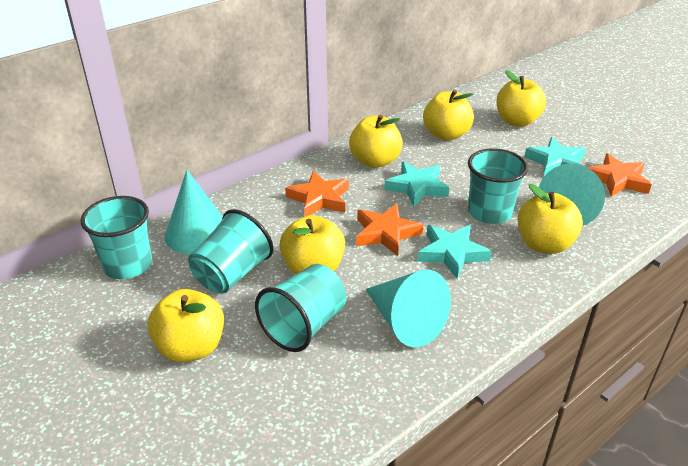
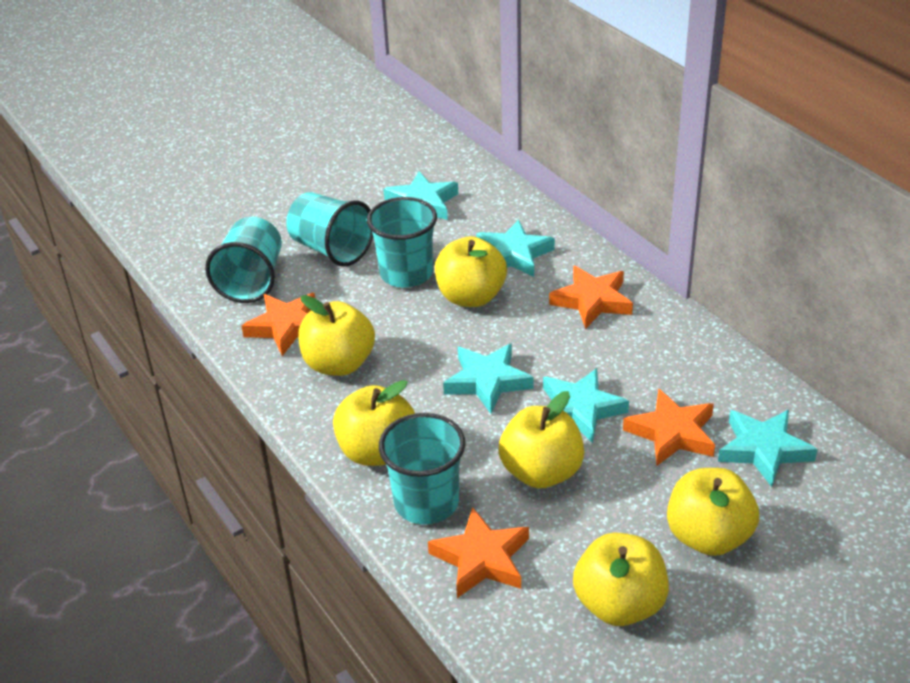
orange star: 3 -> 4
turquoise cone: 3 -> 0
turquoise star: 3 -> 5

